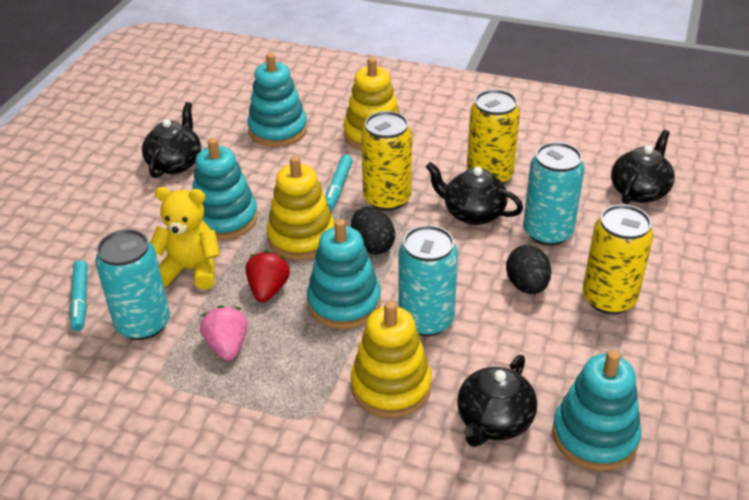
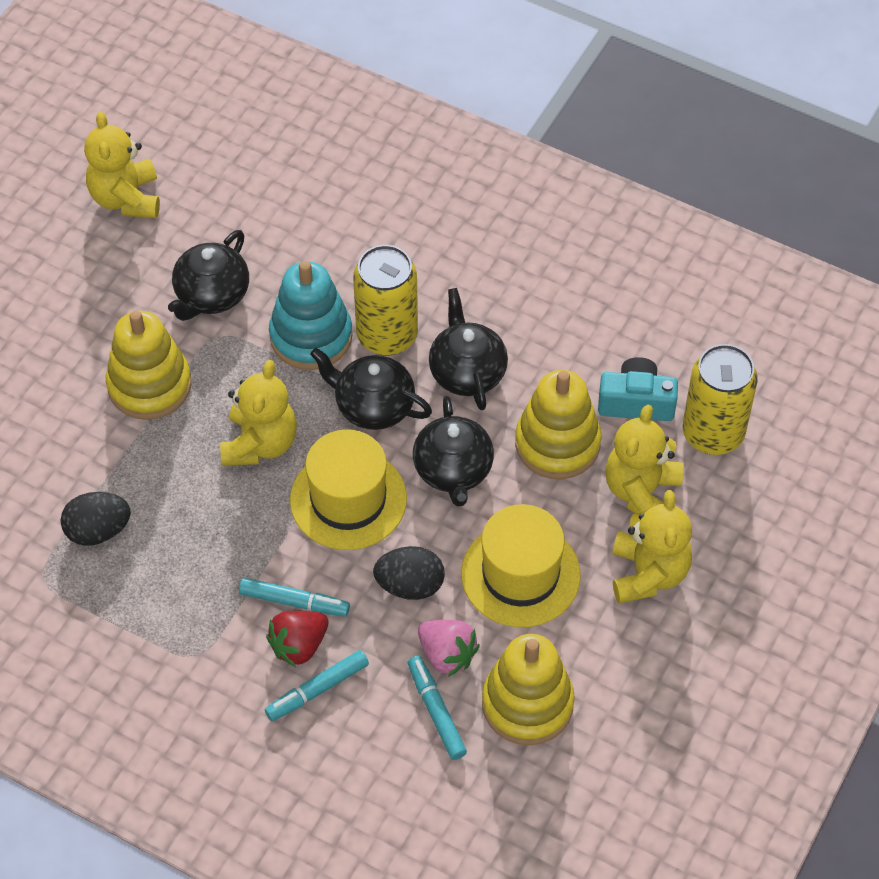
turquoise camera: 0 -> 1
turquoise can: 3 -> 0
turquoise marker: 2 -> 3
turquoise stacking toy: 4 -> 1
yellow can: 3 -> 2
yellow hat: 0 -> 2
yellow teddy bear: 1 -> 4

